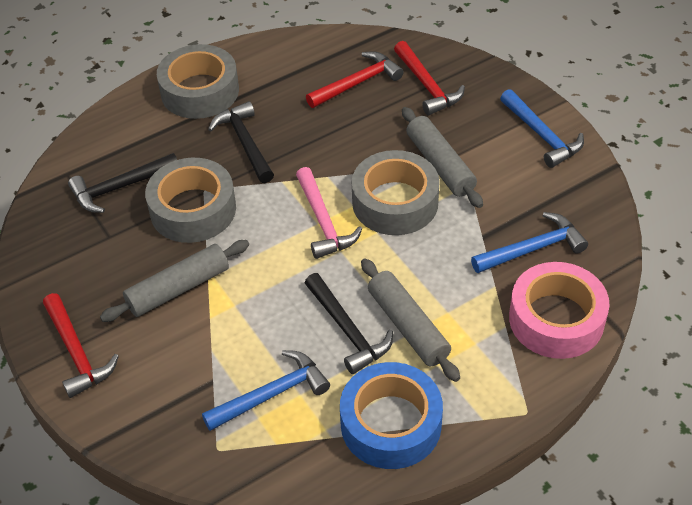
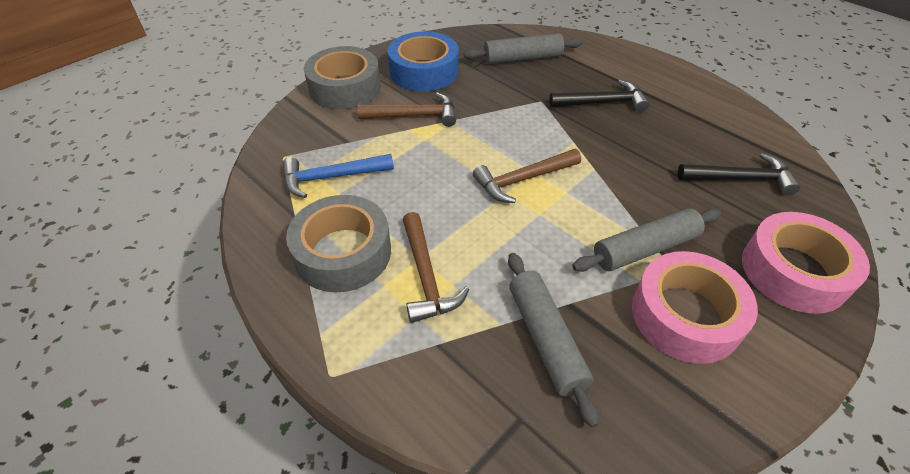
black hammer: 3 -> 2
blue hammer: 3 -> 1
brown hammer: 0 -> 3
grey tape: 3 -> 2
pink hammer: 1 -> 0
pink tape: 1 -> 2
red hammer: 3 -> 0

